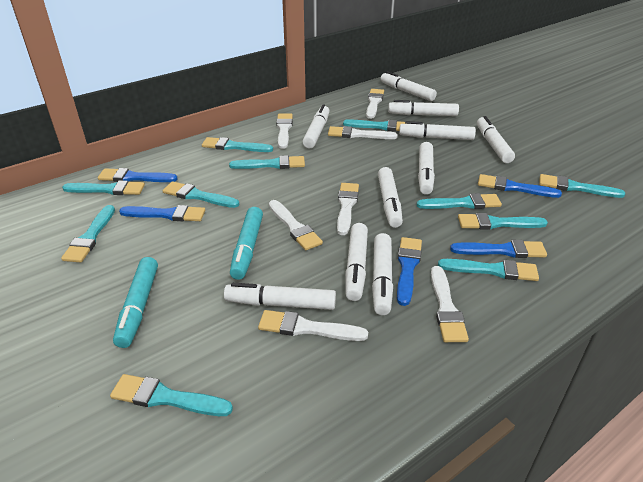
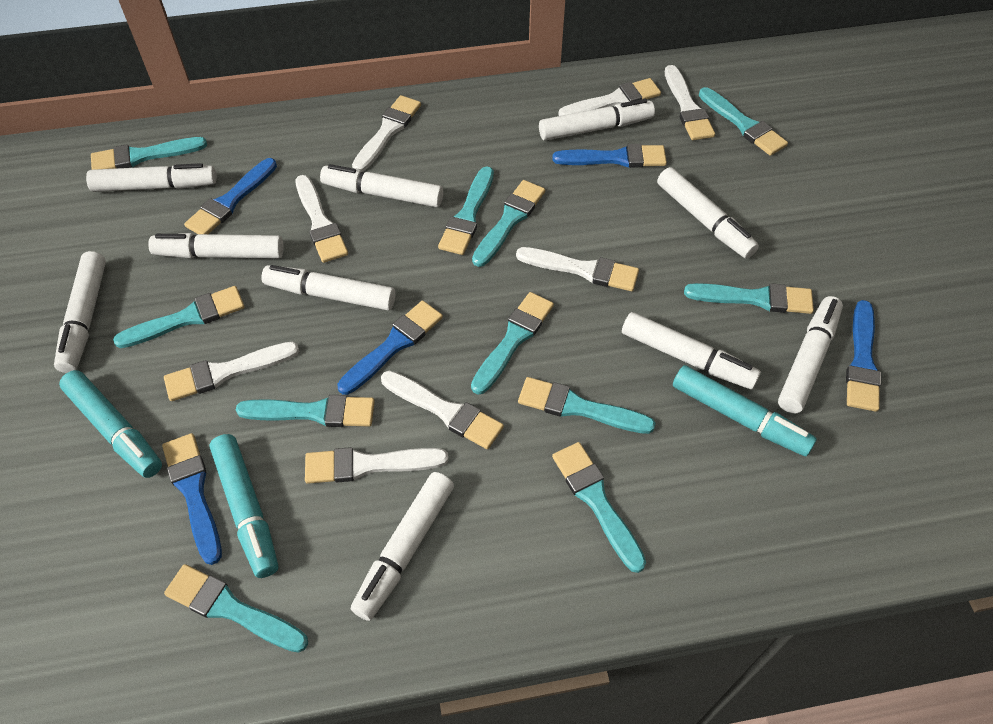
turquoise marker: 2 -> 3
white brush: 7 -> 8

